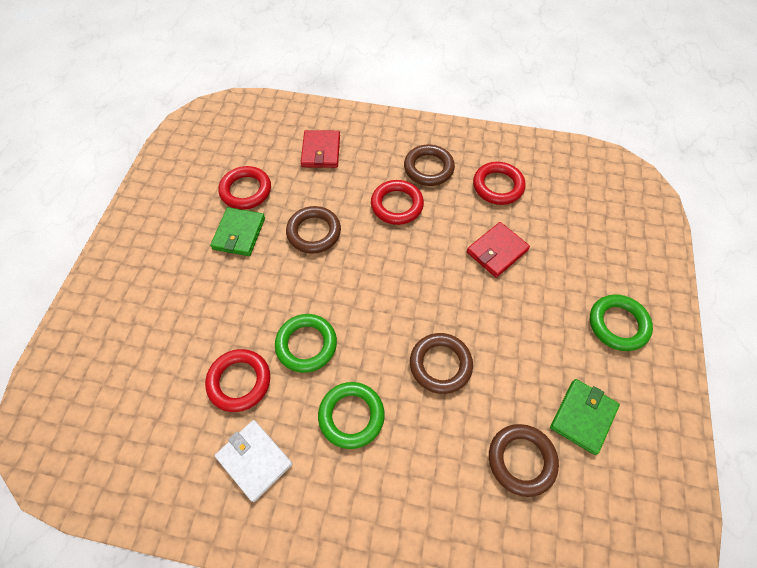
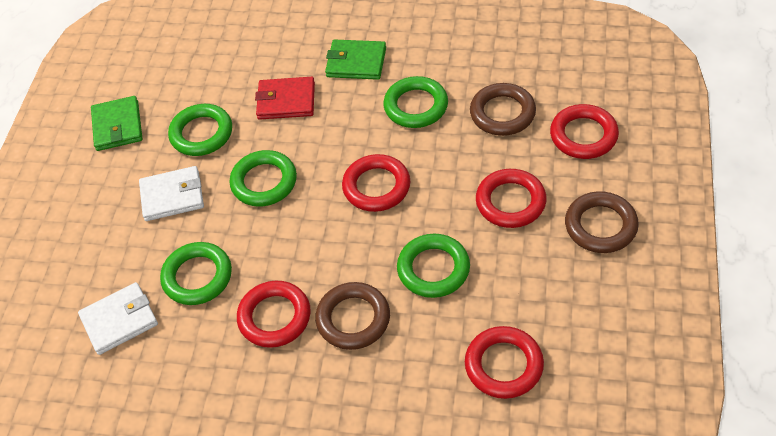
brown ring: 4 -> 3
green ring: 3 -> 5
red ring: 4 -> 5
red wallet: 2 -> 1
white wallet: 1 -> 2

